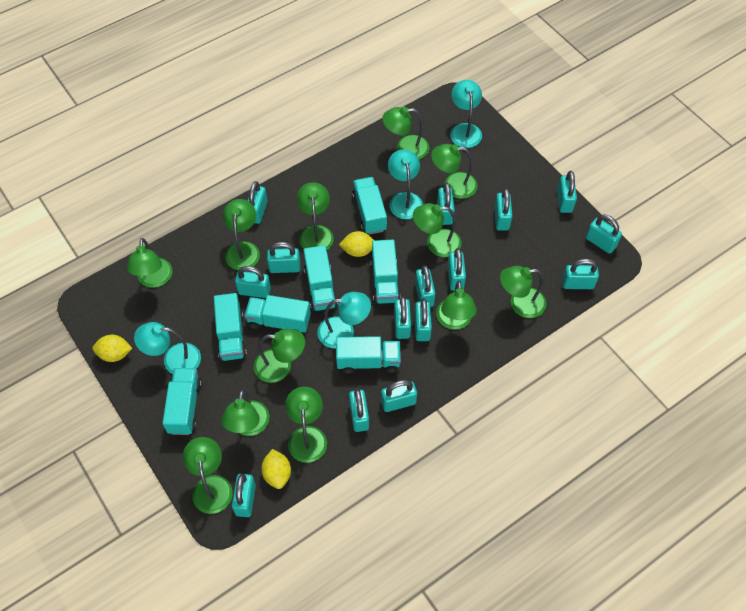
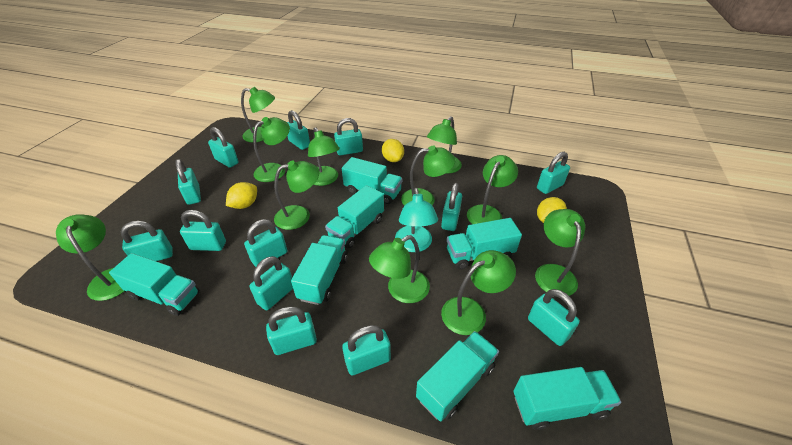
green lamp: 12 -> 11
turquoise lamp: 4 -> 1
turquoise padlock: 15 -> 13

